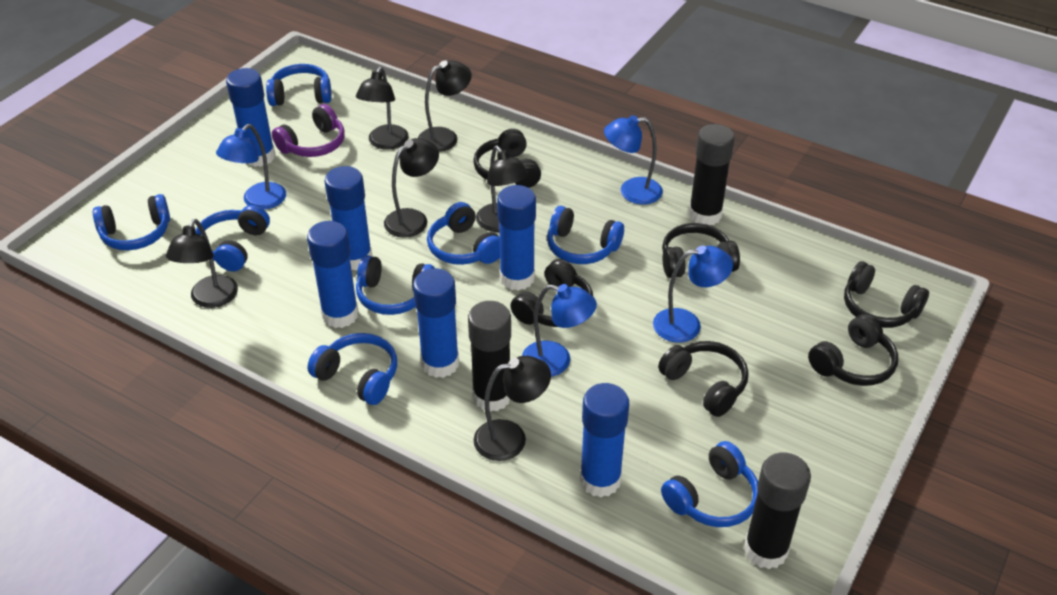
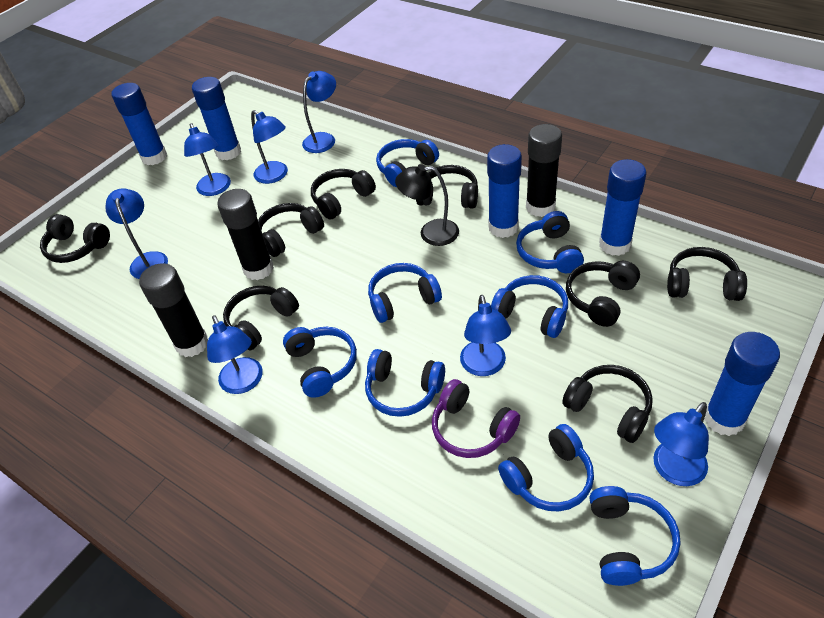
black headphones: 6 -> 8
black lamp: 6 -> 1
blue glue stick: 6 -> 5
blue lamp: 4 -> 7

